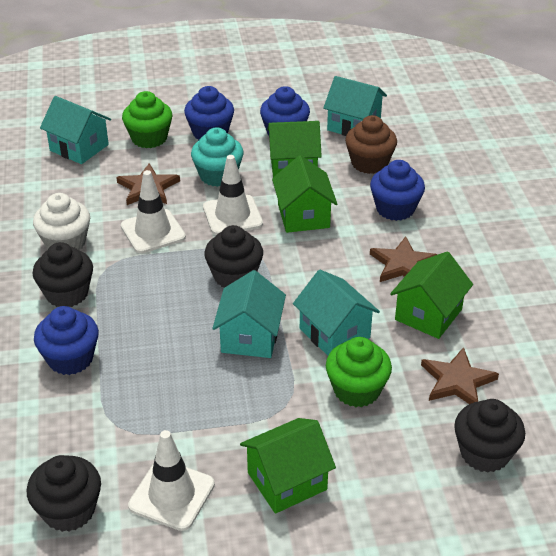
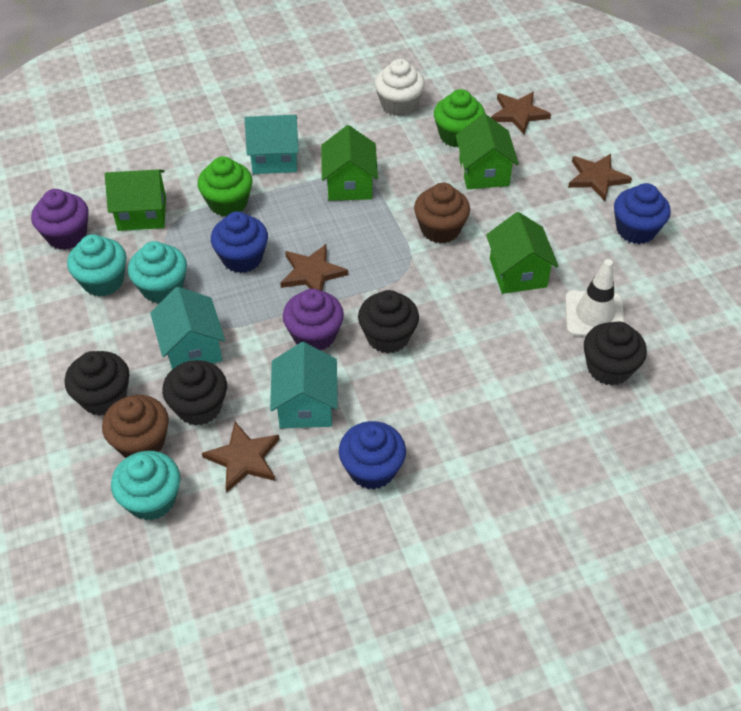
blue cupcake: 4 -> 3
brown cupcake: 1 -> 2
brown star: 3 -> 4
purple cupcake: 0 -> 2
turquoise cupcake: 1 -> 3
turquoise house: 4 -> 3
white traffic cone: 3 -> 1

